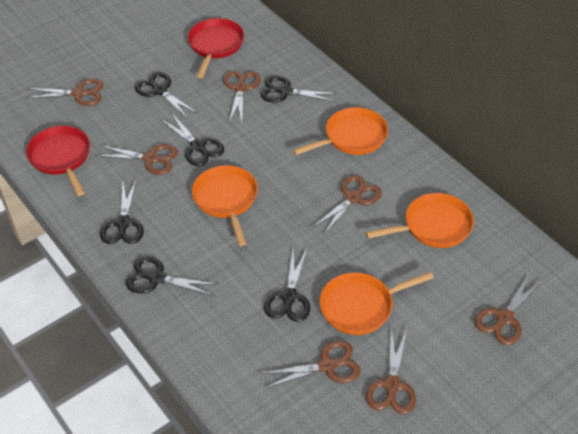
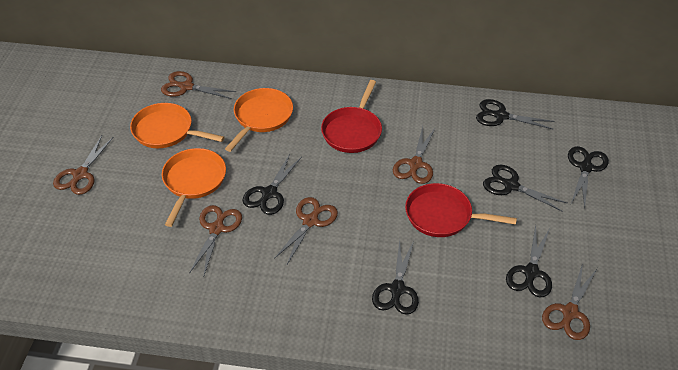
brown scissors: 7 -> 6
orange pan: 4 -> 3

